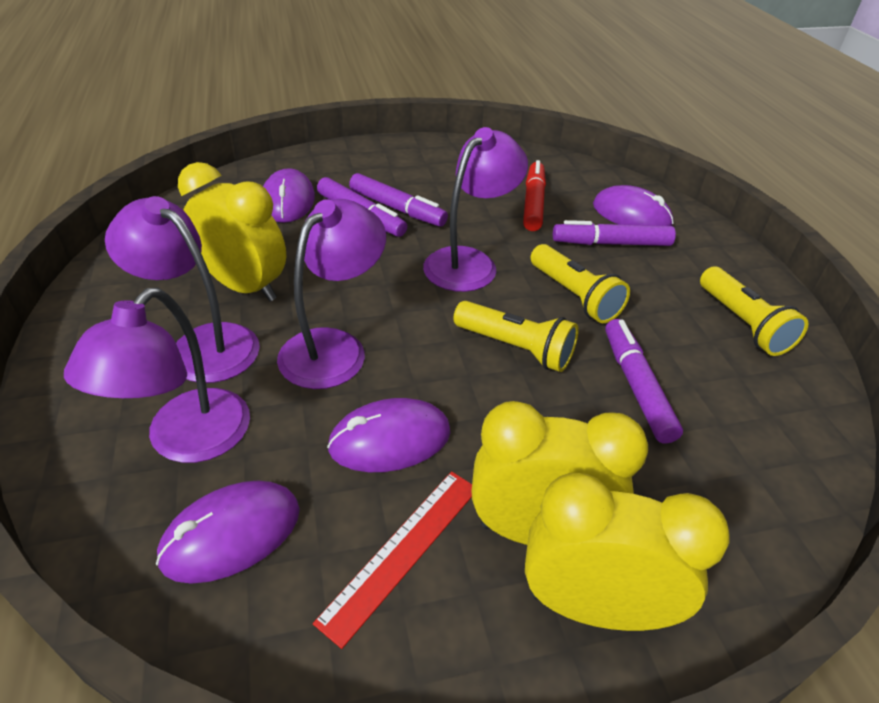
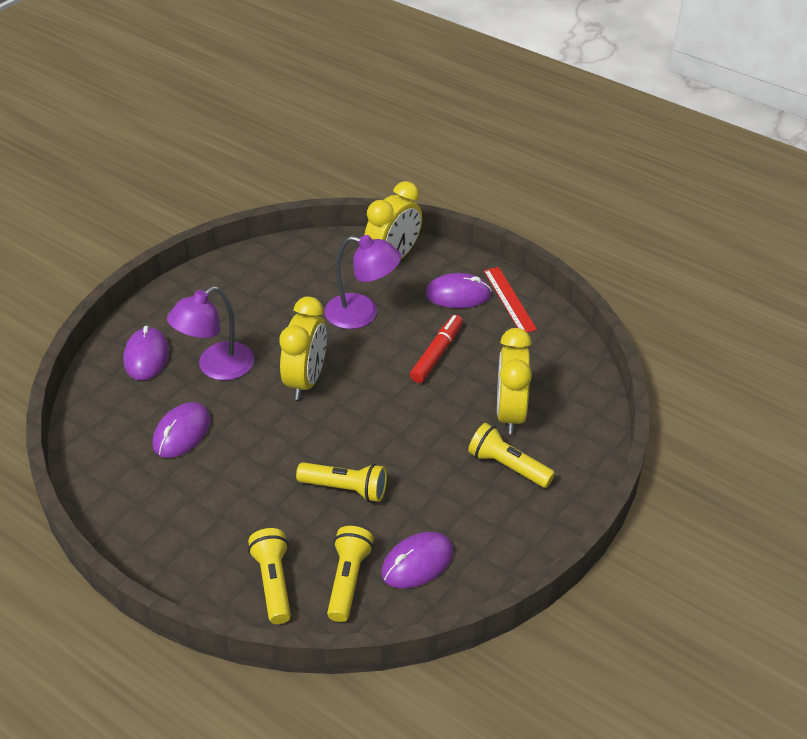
purple lamp: 4 -> 2
purple marker: 4 -> 0
yellow flashlight: 3 -> 4

